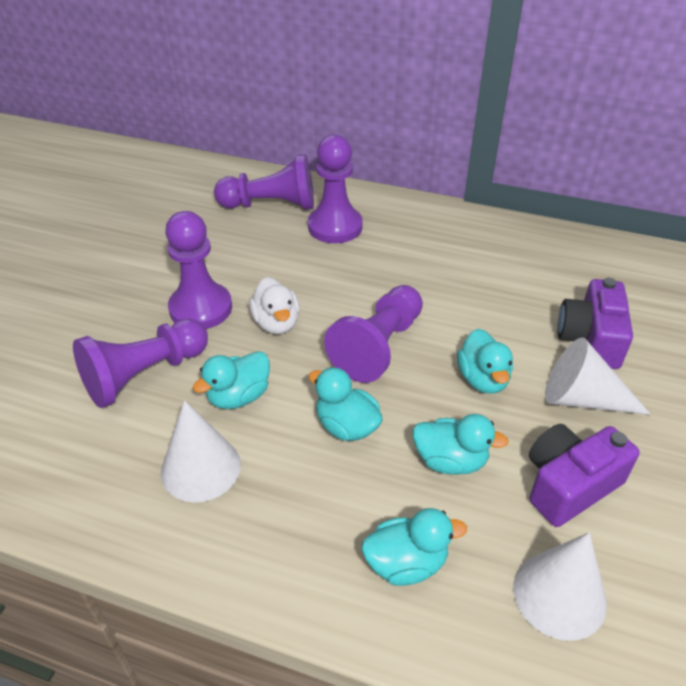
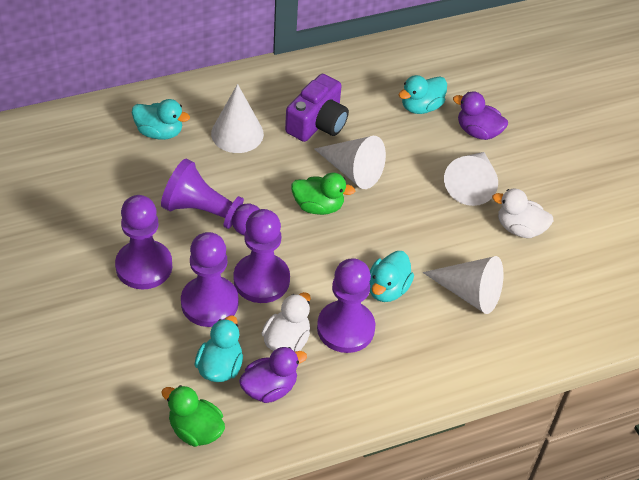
green duck: 0 -> 2
purple camera: 2 -> 1
purple duck: 0 -> 2
turquoise duck: 5 -> 4
white cone: 3 -> 4
white duck: 1 -> 2

